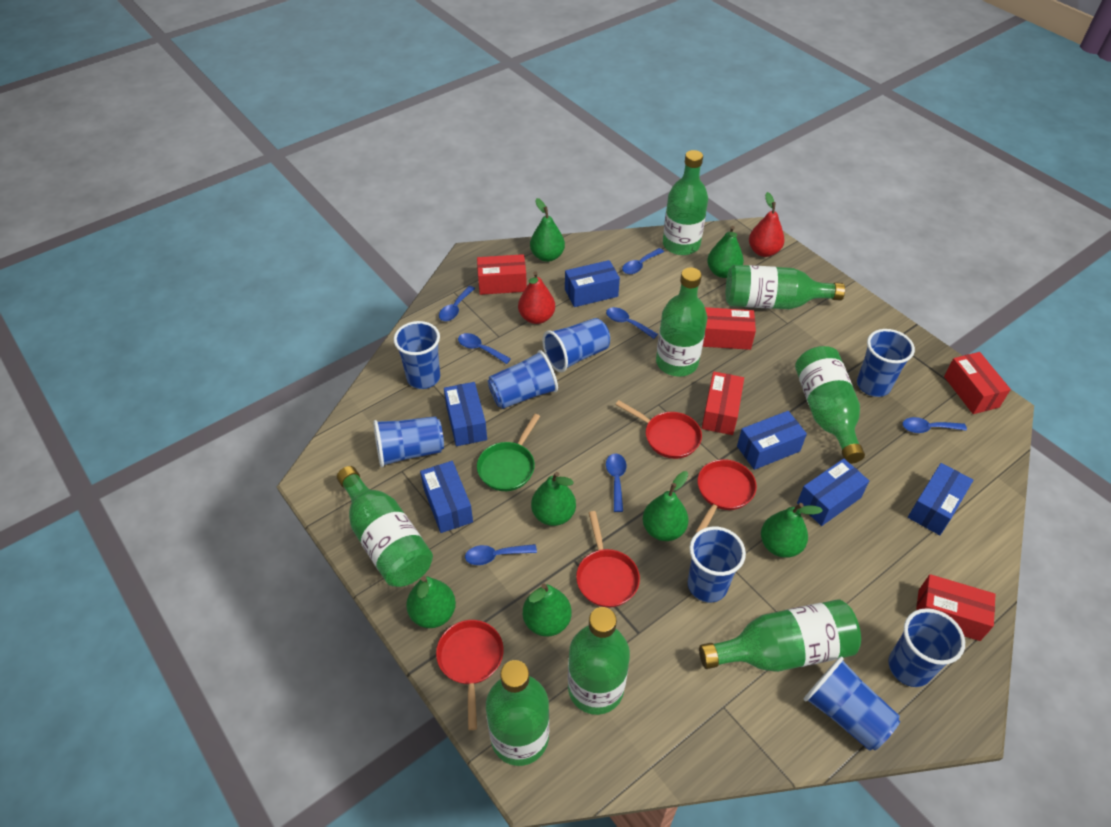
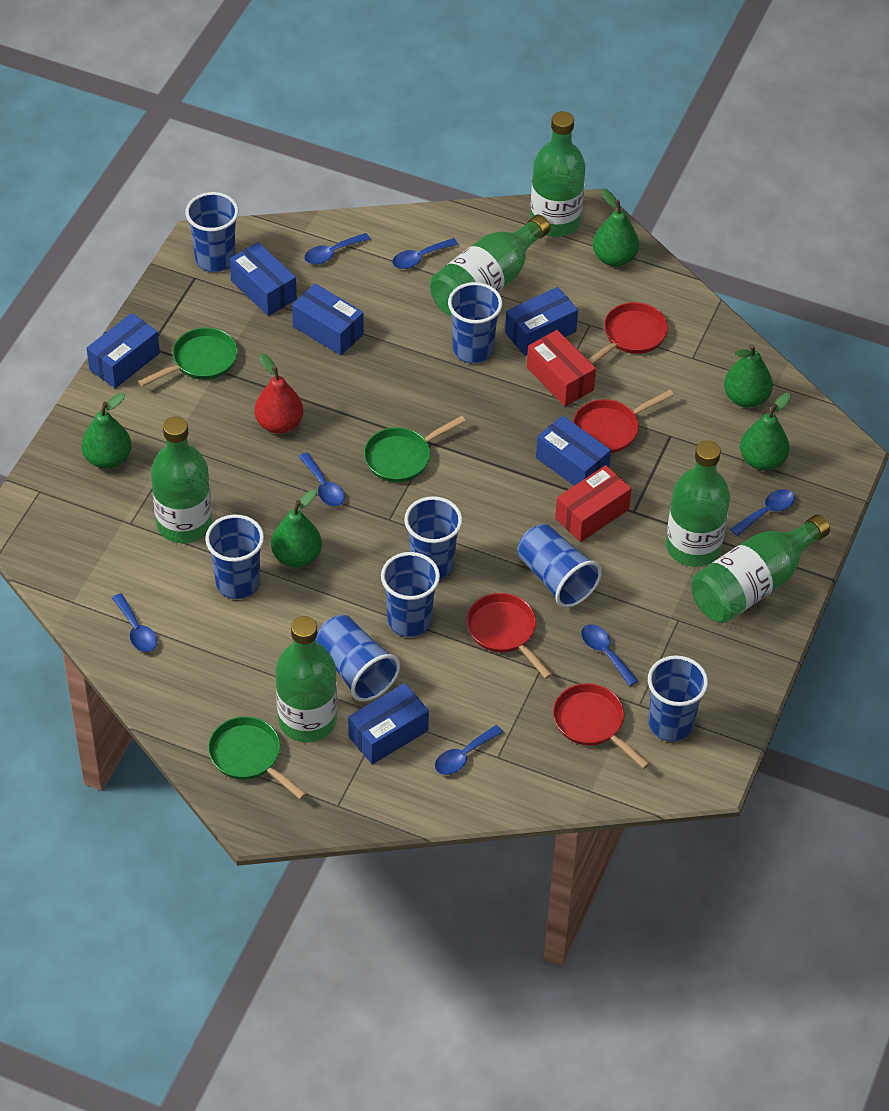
green bottle: 8 -> 6
green pan: 1 -> 3
green pear: 7 -> 5
red box: 5 -> 2
red pear: 2 -> 1

